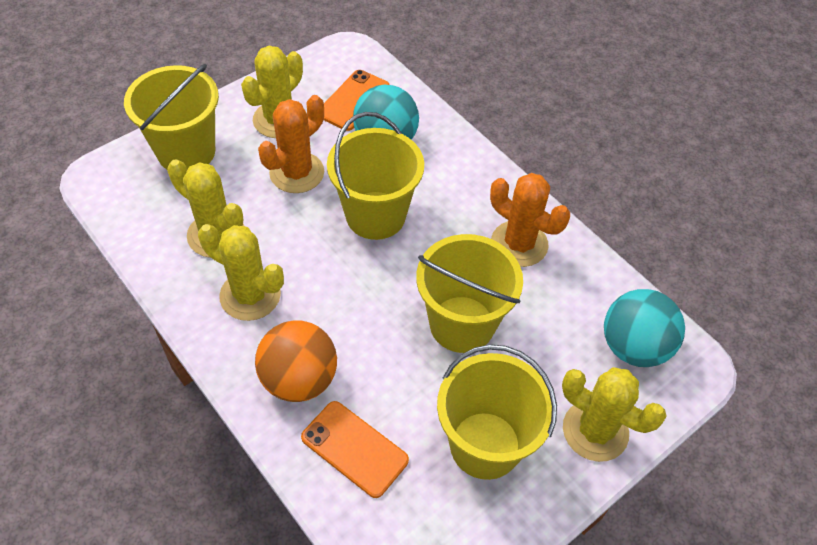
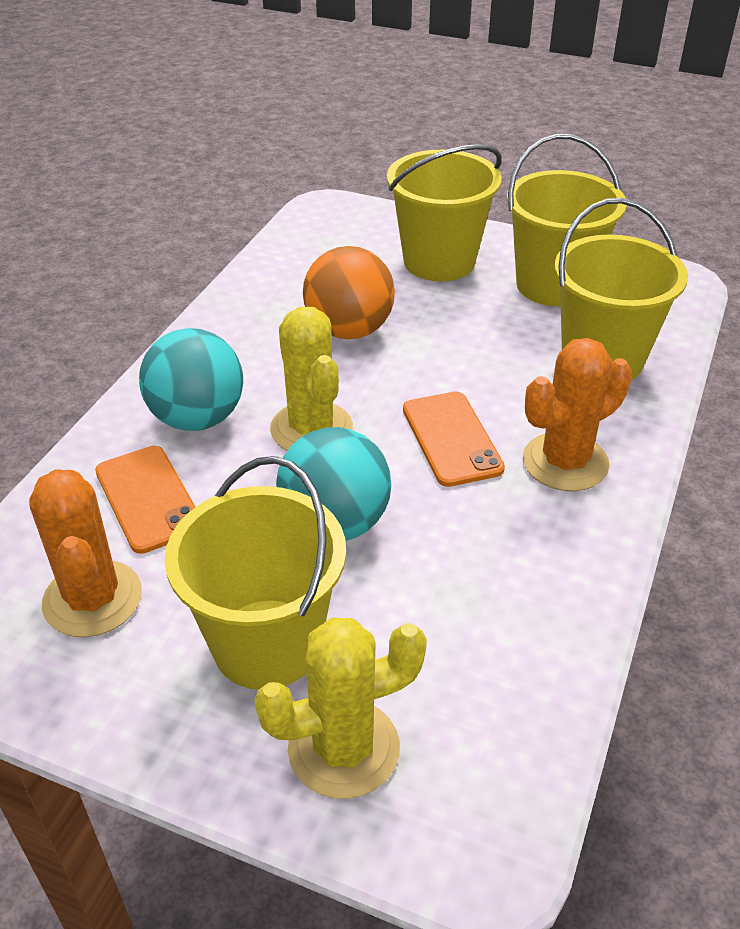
yellow cactus: 4 -> 2

